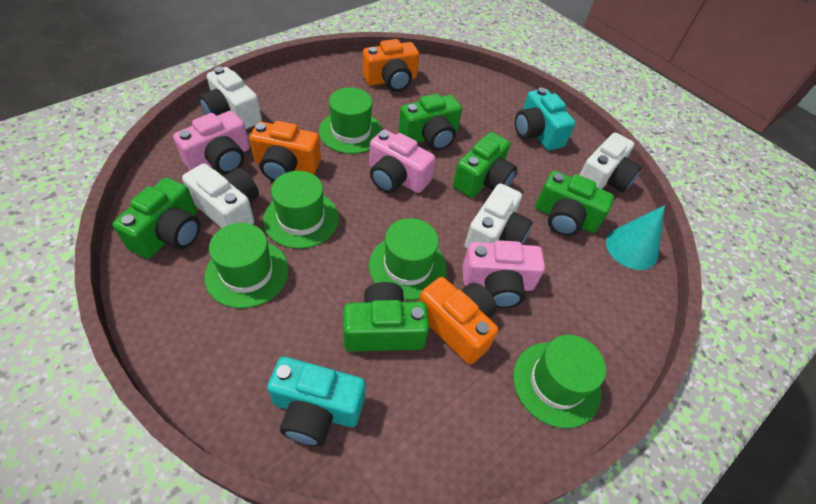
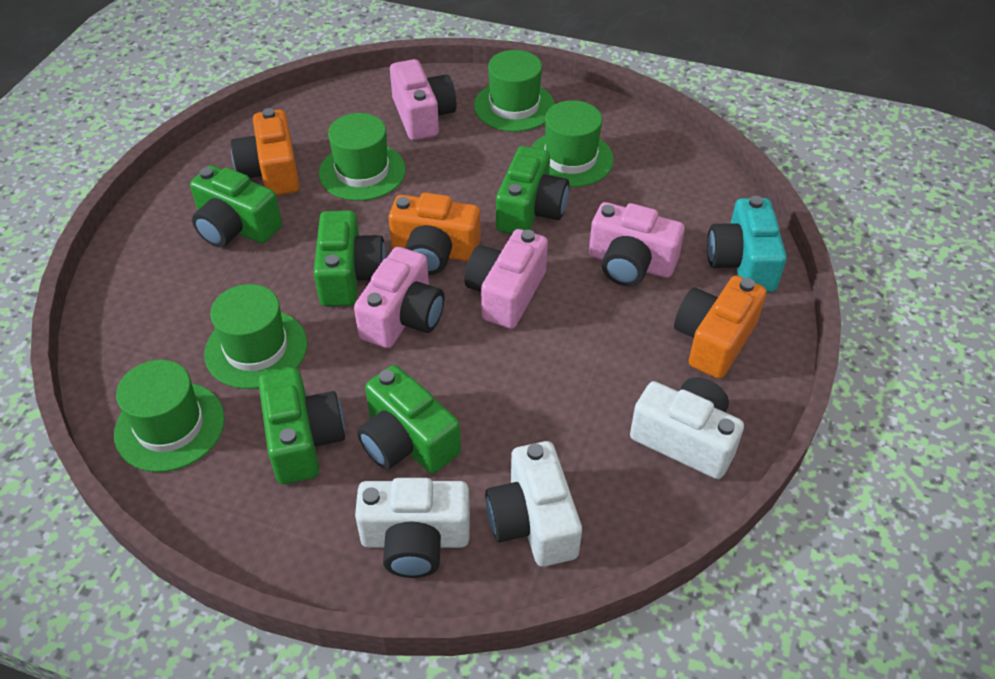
pink camera: 3 -> 4
turquoise camera: 2 -> 1
turquoise cone: 1 -> 0
white camera: 4 -> 3

